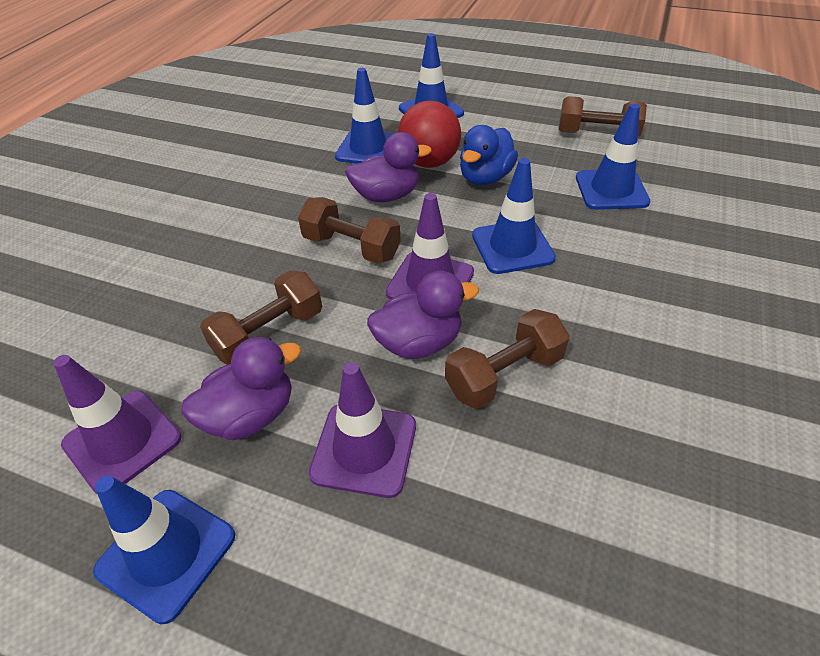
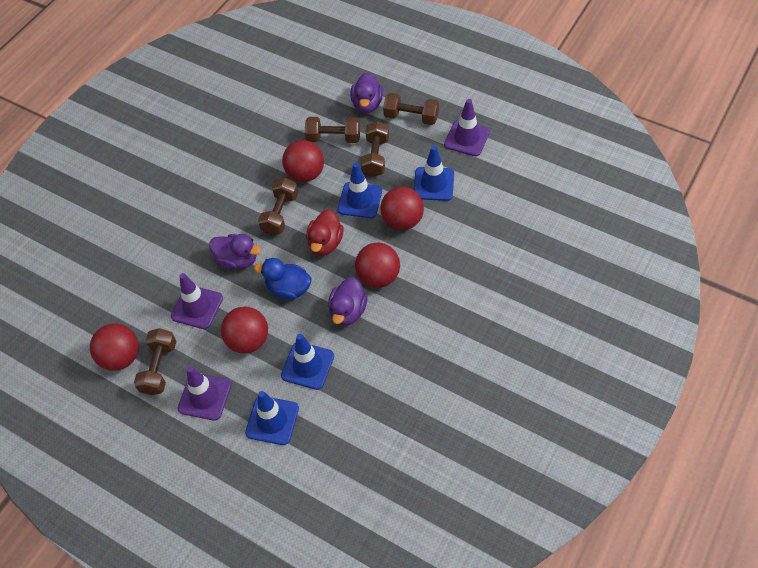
blue traffic cone: 5 -> 4
brown dumbbell: 4 -> 5
red ball: 1 -> 5
red duck: 0 -> 1

